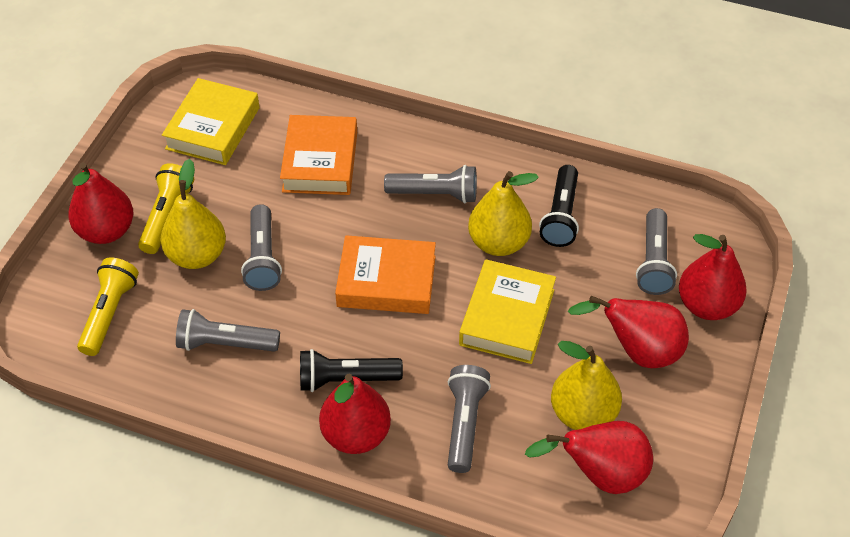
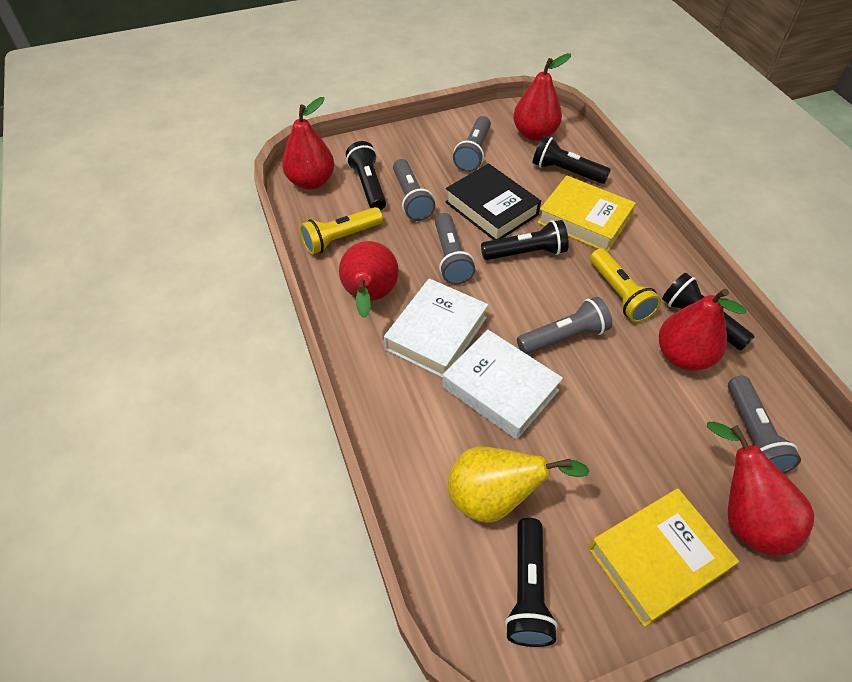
black book: 0 -> 1
black flashlight: 2 -> 5
orange book: 2 -> 0
white book: 0 -> 2
yellow pear: 3 -> 1

